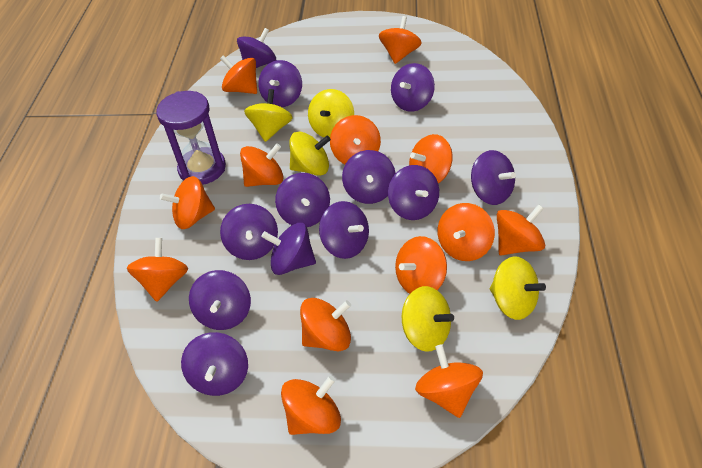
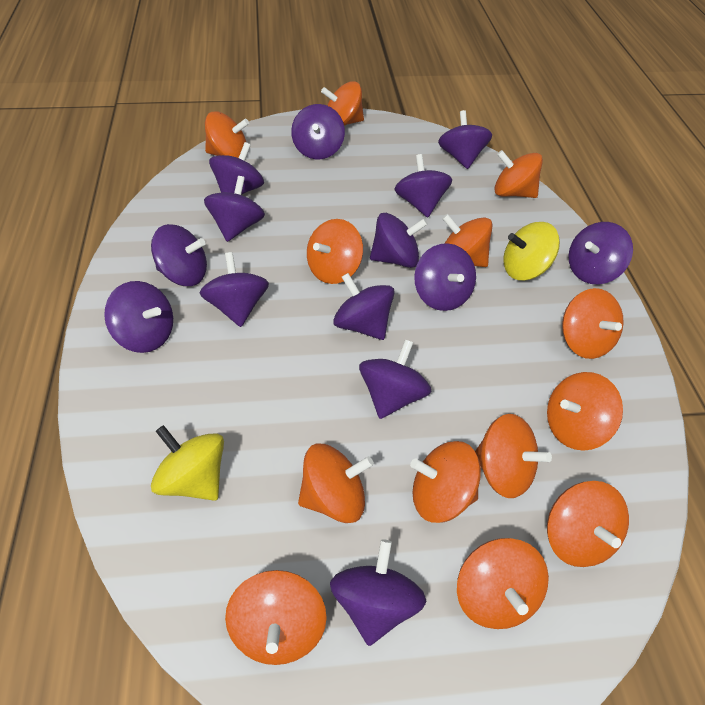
purple hourglass: 1 -> 0
purple spinning top: 12 -> 14
yellow spinning top: 5 -> 2

